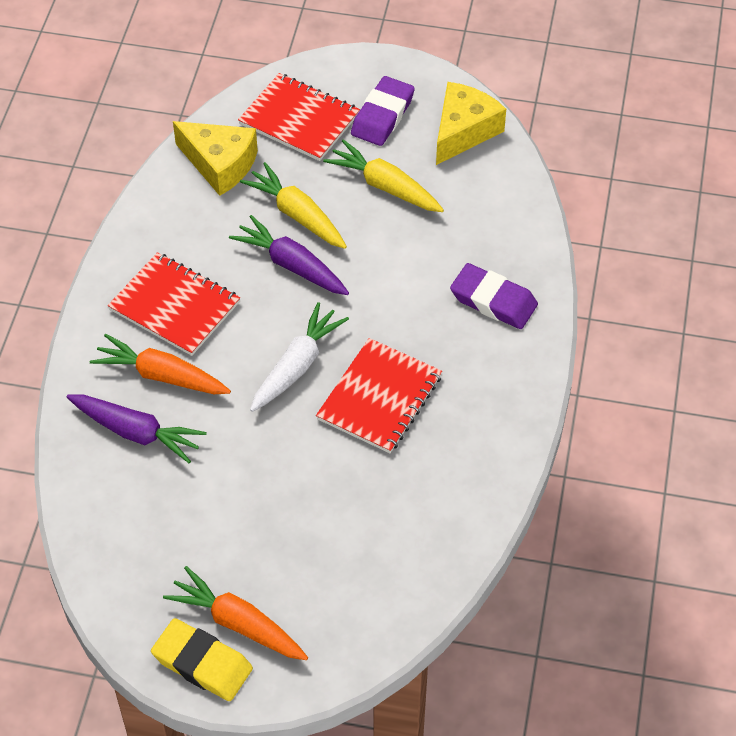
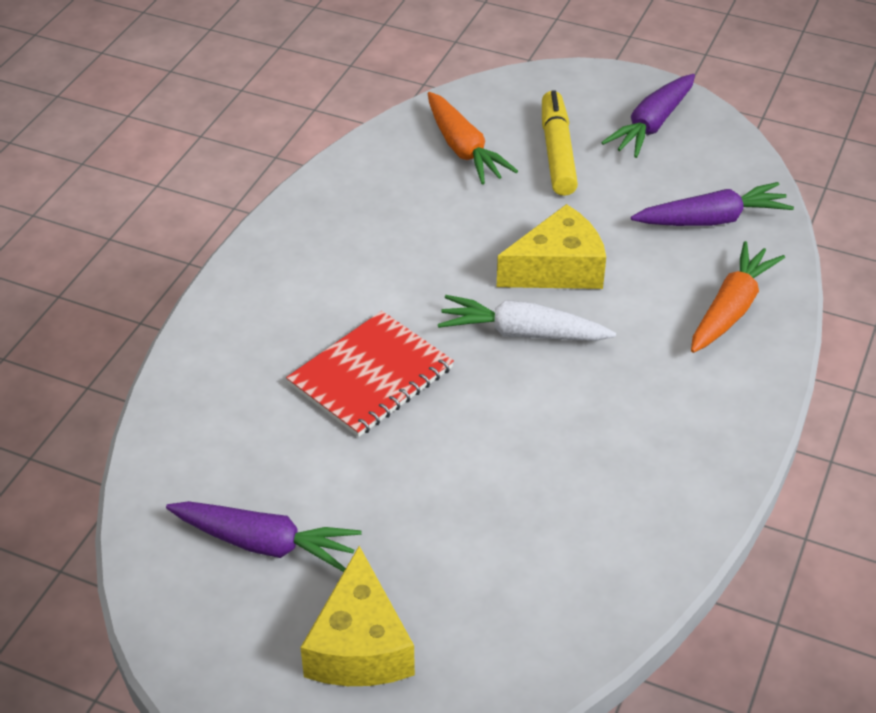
purple carrot: 2 -> 3
purple eraser: 2 -> 0
red notebook: 3 -> 1
yellow carrot: 2 -> 0
yellow eraser: 1 -> 0
yellow marker: 0 -> 1

